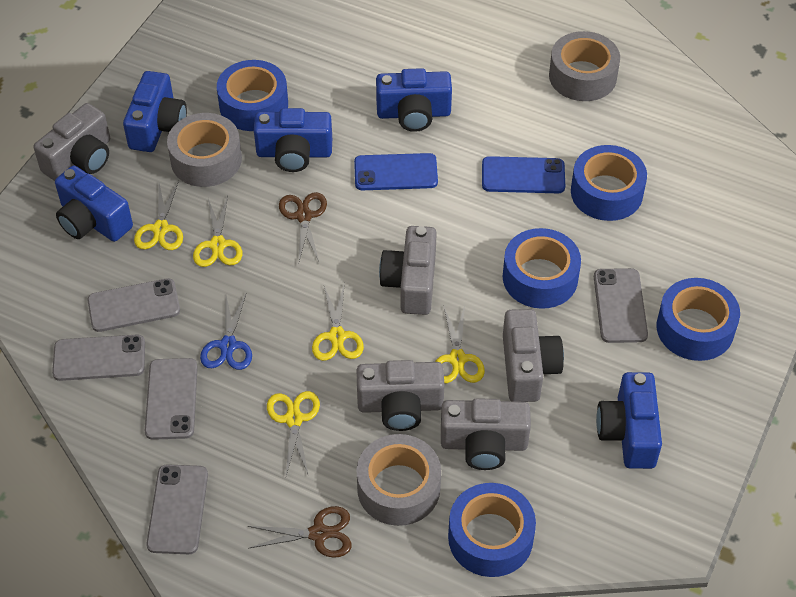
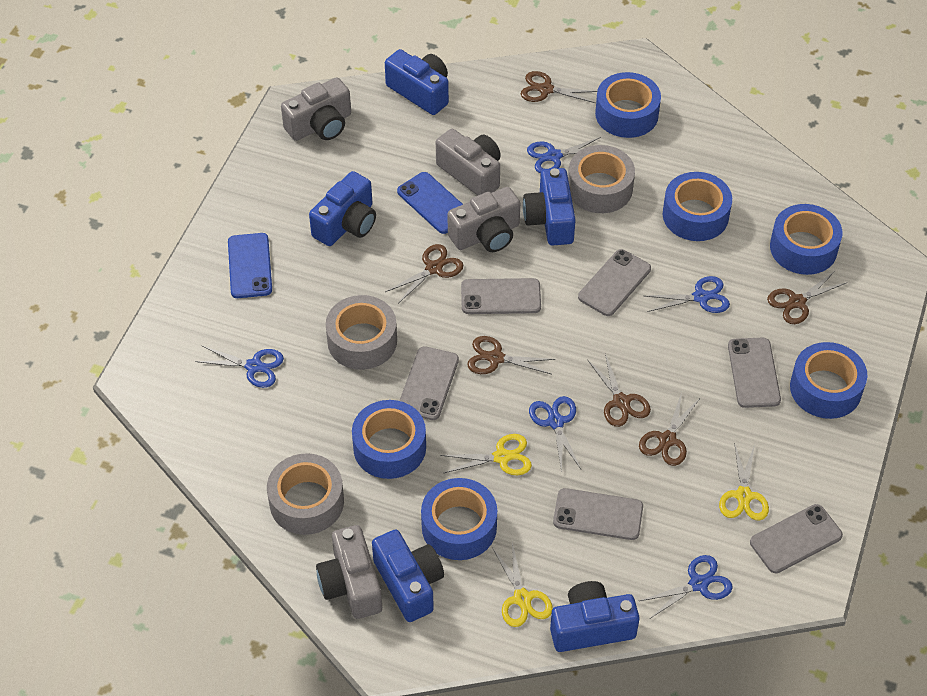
blue scissors: 1 -> 5
blue tape: 5 -> 6
brown scissors: 2 -> 6
grey camera: 5 -> 4
grey phone: 5 -> 6
yellow scissors: 5 -> 3

